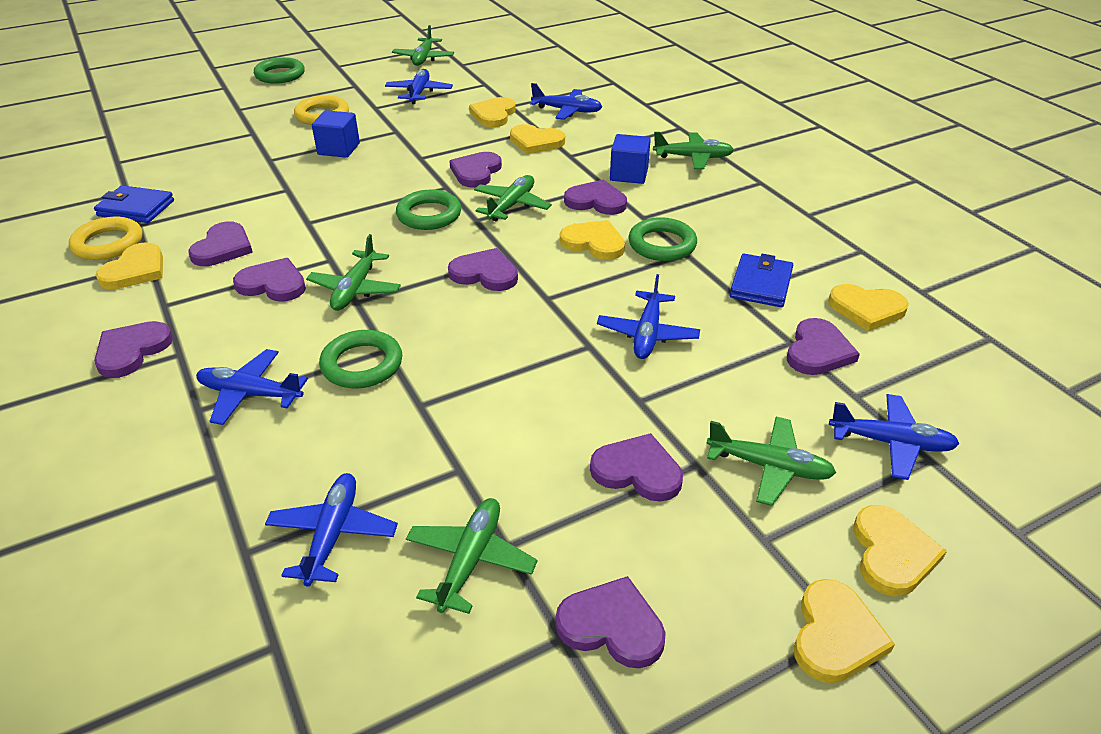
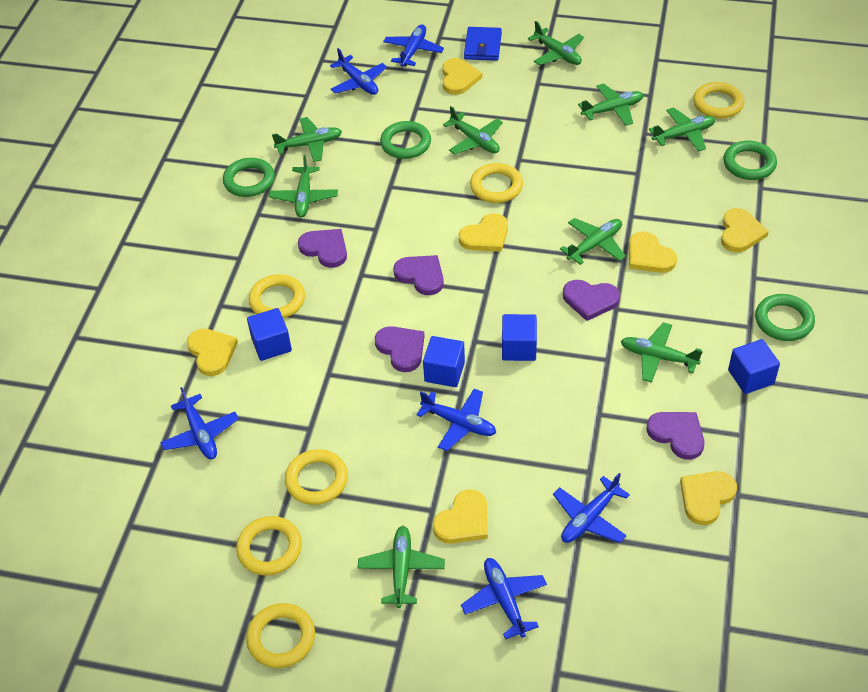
blue cube: 2 -> 4
blue wallet: 2 -> 1
green plane: 6 -> 9
purple heart: 9 -> 5
yellow ring: 2 -> 6

